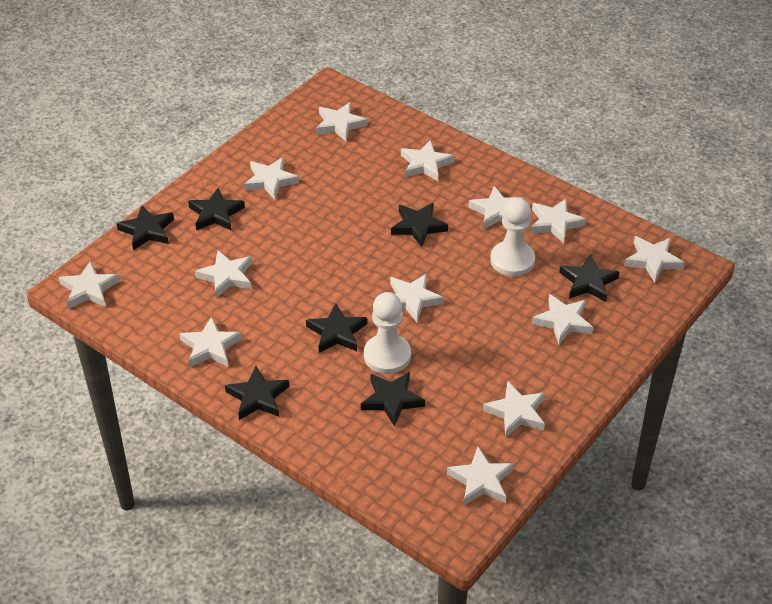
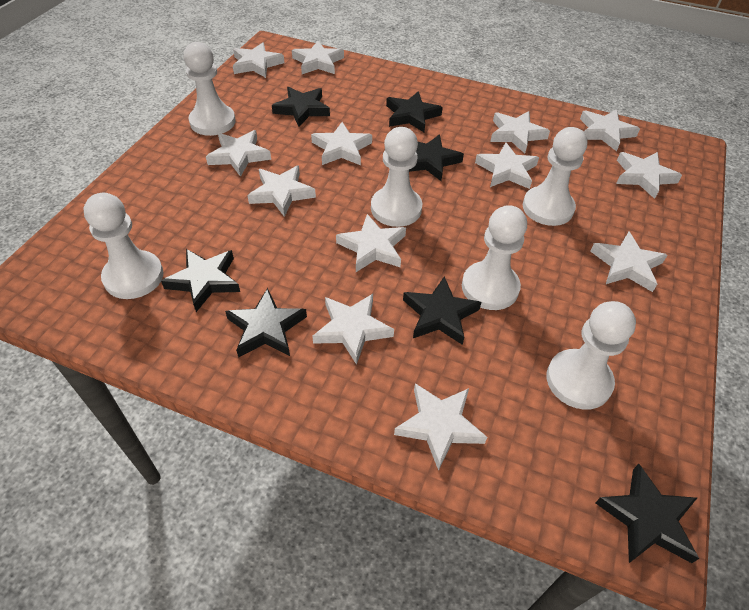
white pawn: 2 -> 6

